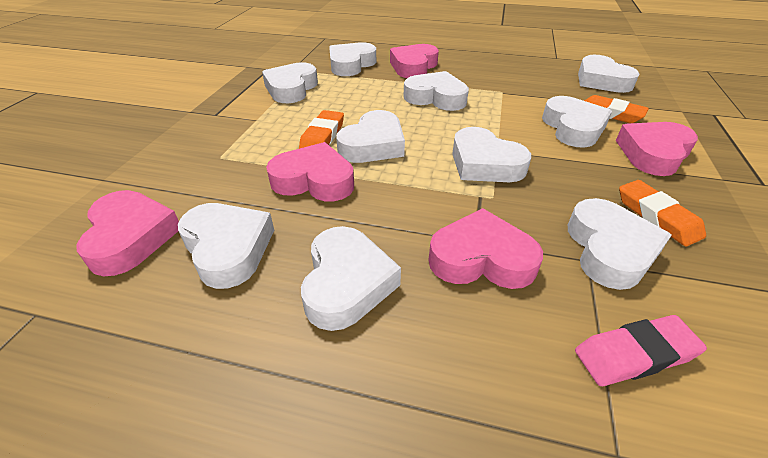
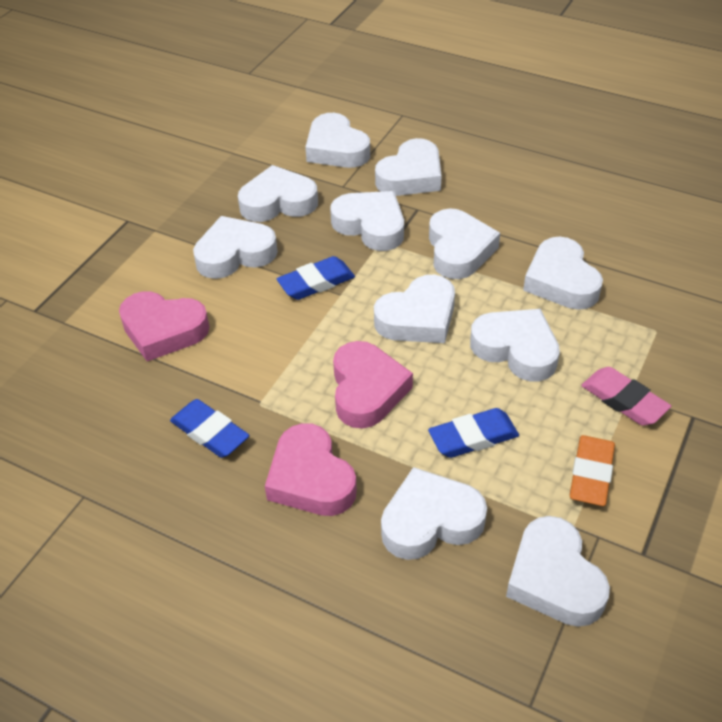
blue eraser: 0 -> 3
orange eraser: 3 -> 1
pink heart: 5 -> 3
white heart: 10 -> 11

